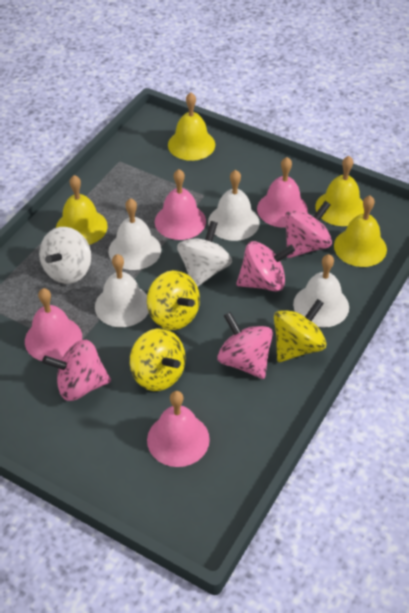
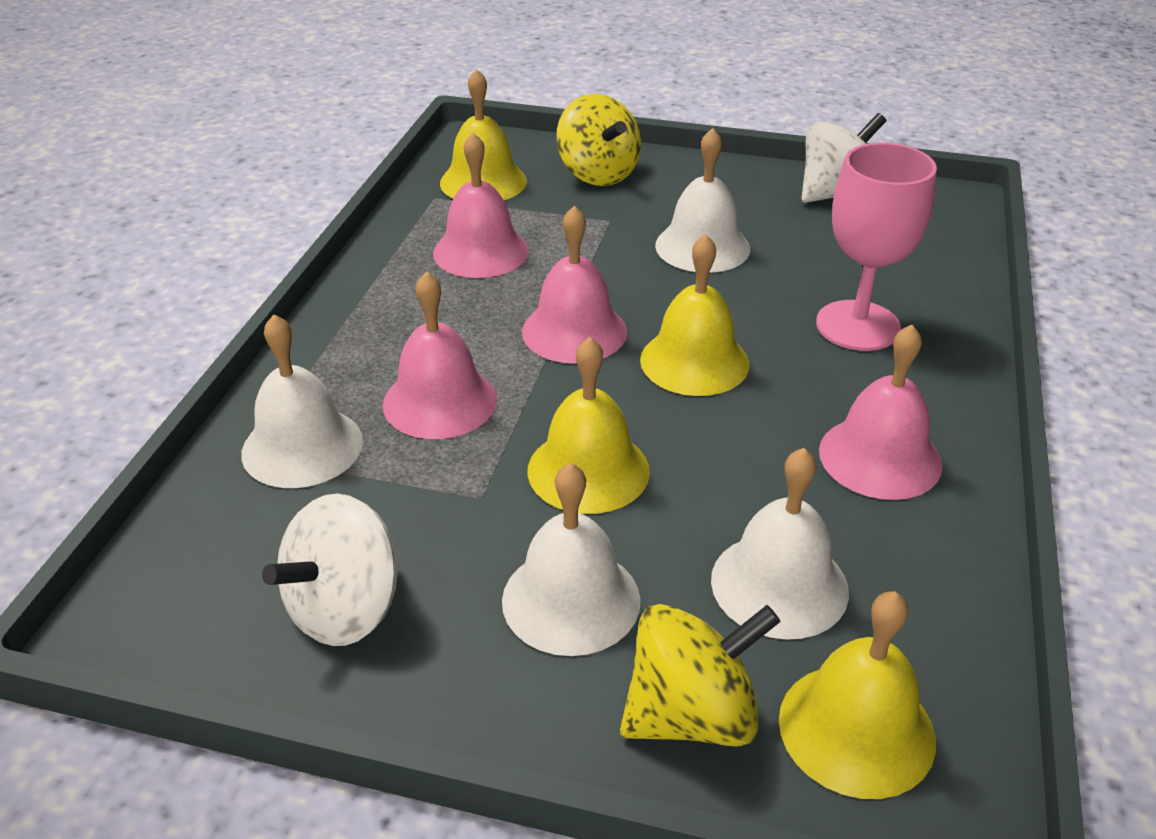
pink goblet: 0 -> 1
pink spinning top: 4 -> 0
yellow spinning top: 3 -> 2

